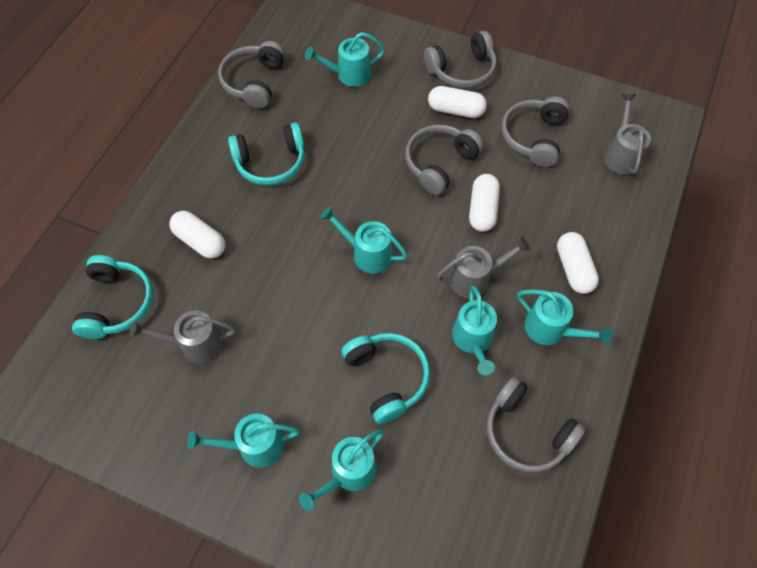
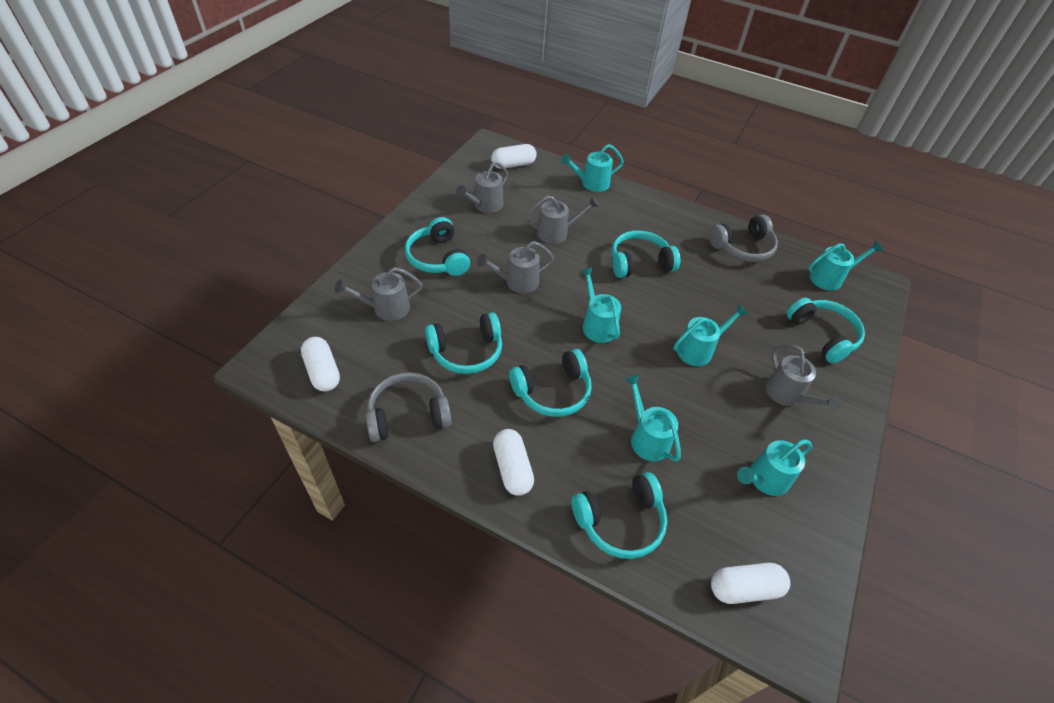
grey headphones: 5 -> 2
grey watering can: 3 -> 5
turquoise headphones: 3 -> 6

